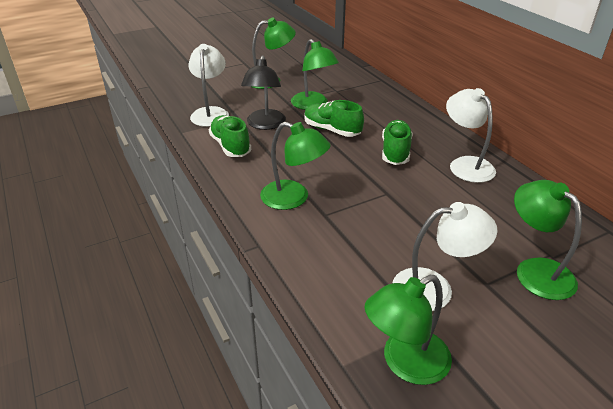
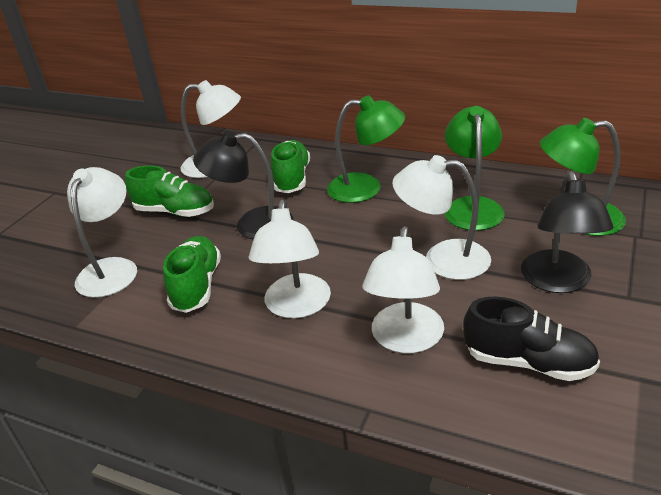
black lamp: 1 -> 2
black shoe: 0 -> 1
green lamp: 5 -> 3
white lamp: 3 -> 5

